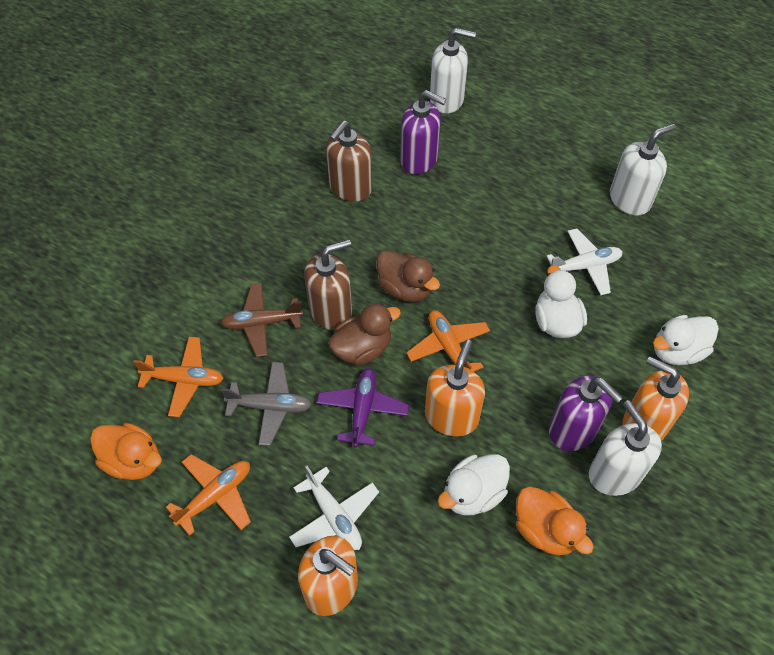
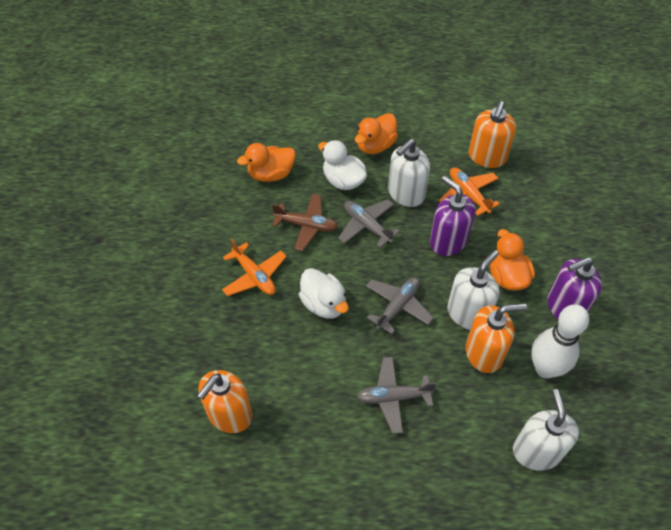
brown duck: 2 -> 0
brown soap dispenser: 2 -> 0
grey plane: 1 -> 3
orange duck: 2 -> 3
orange plane: 3 -> 2
purple plane: 1 -> 0
white bowling pin: 0 -> 1
white duck: 3 -> 2
white plane: 2 -> 0

